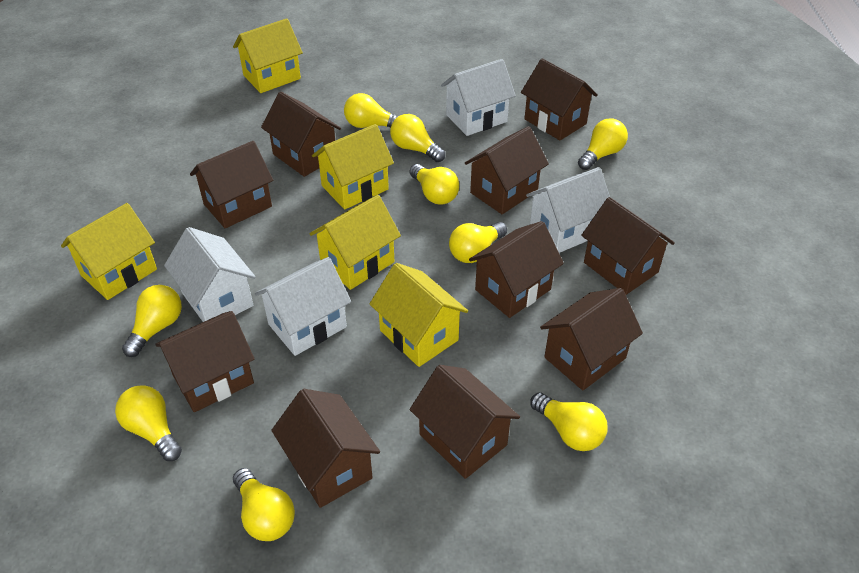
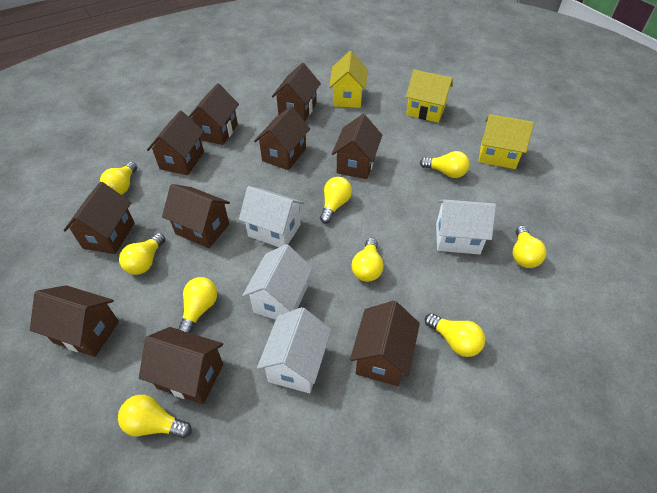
yellow house: 5 -> 3

